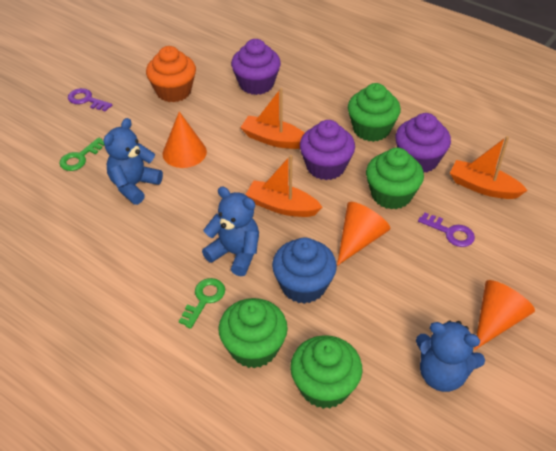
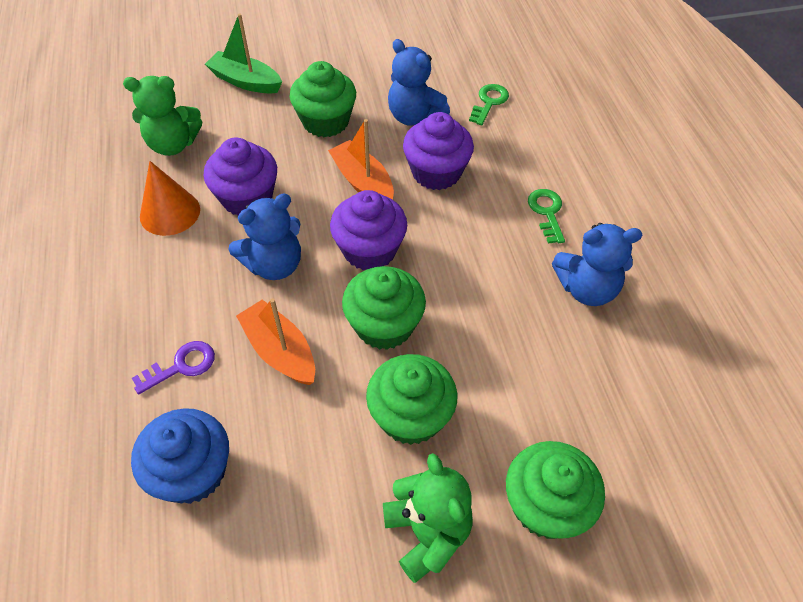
green boat: 0 -> 1
green teddy bear: 0 -> 2
orange boat: 3 -> 2
orange cone: 3 -> 1
orange cupcake: 1 -> 0
purple key: 2 -> 1

